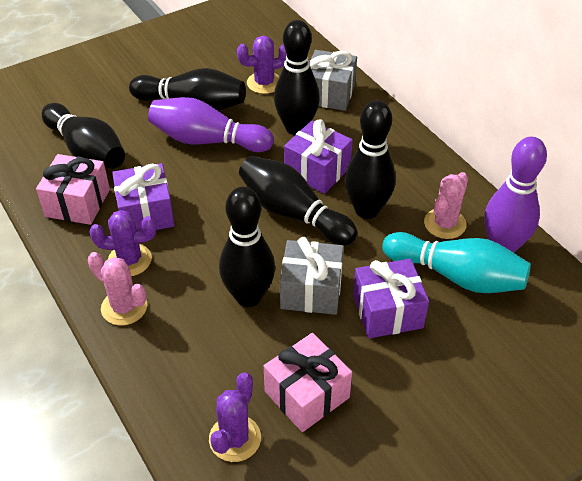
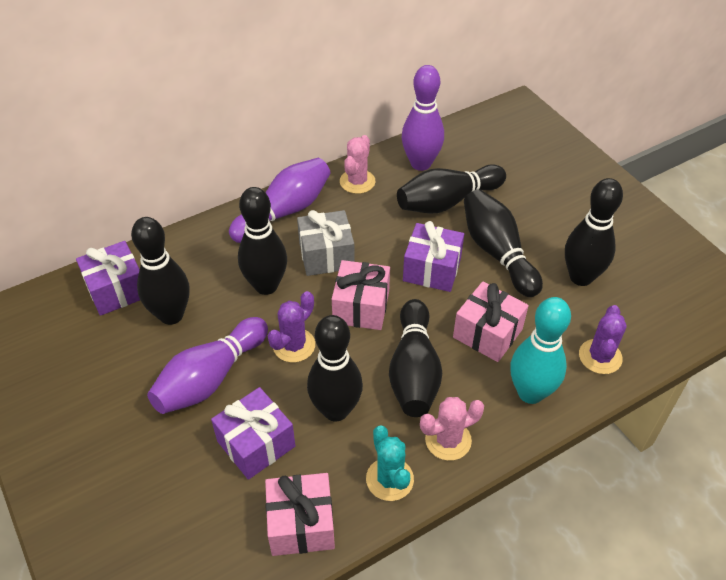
black bowling pin: 6 -> 7
grey gift: 2 -> 1
pink gift: 2 -> 3
purple bowling pin: 2 -> 3
purple cactus: 3 -> 2
turquoise cactus: 0 -> 1

